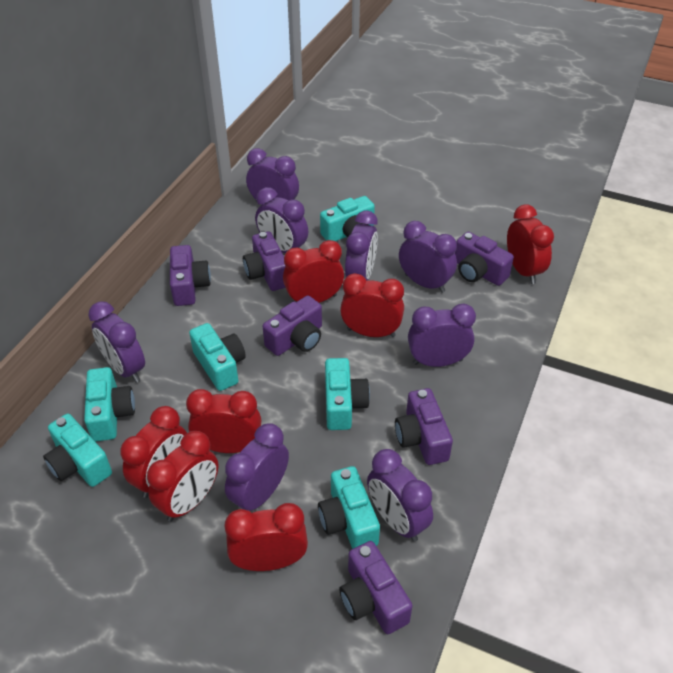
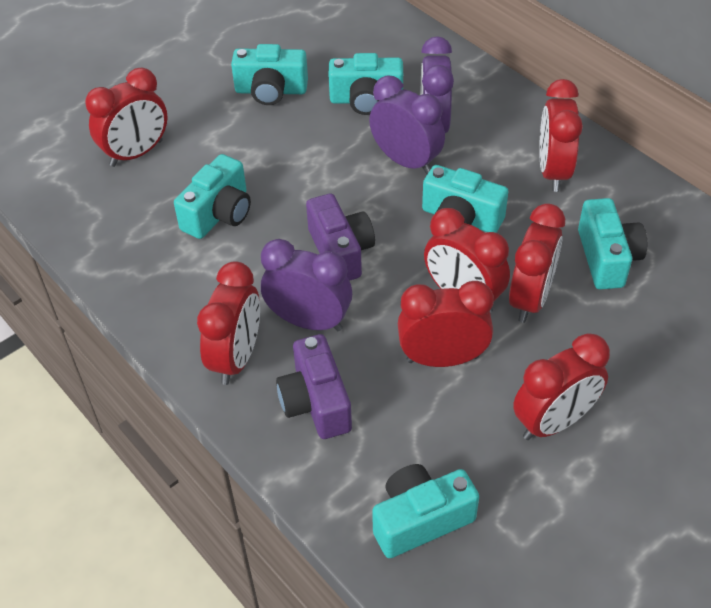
purple camera: 6 -> 2
purple clock: 8 -> 3

